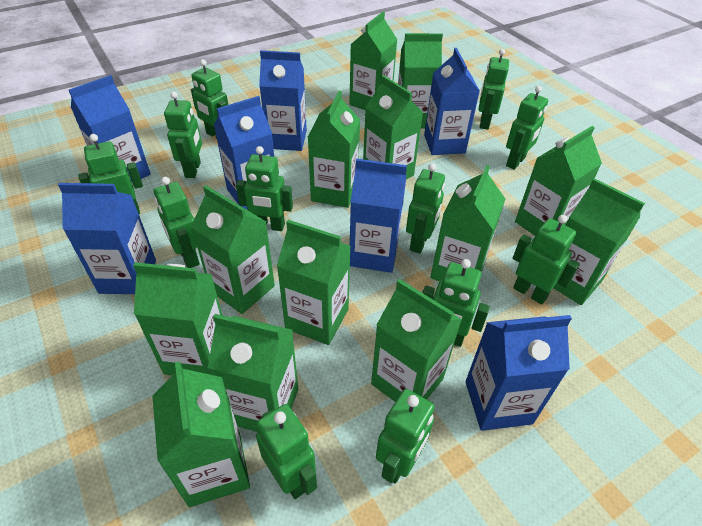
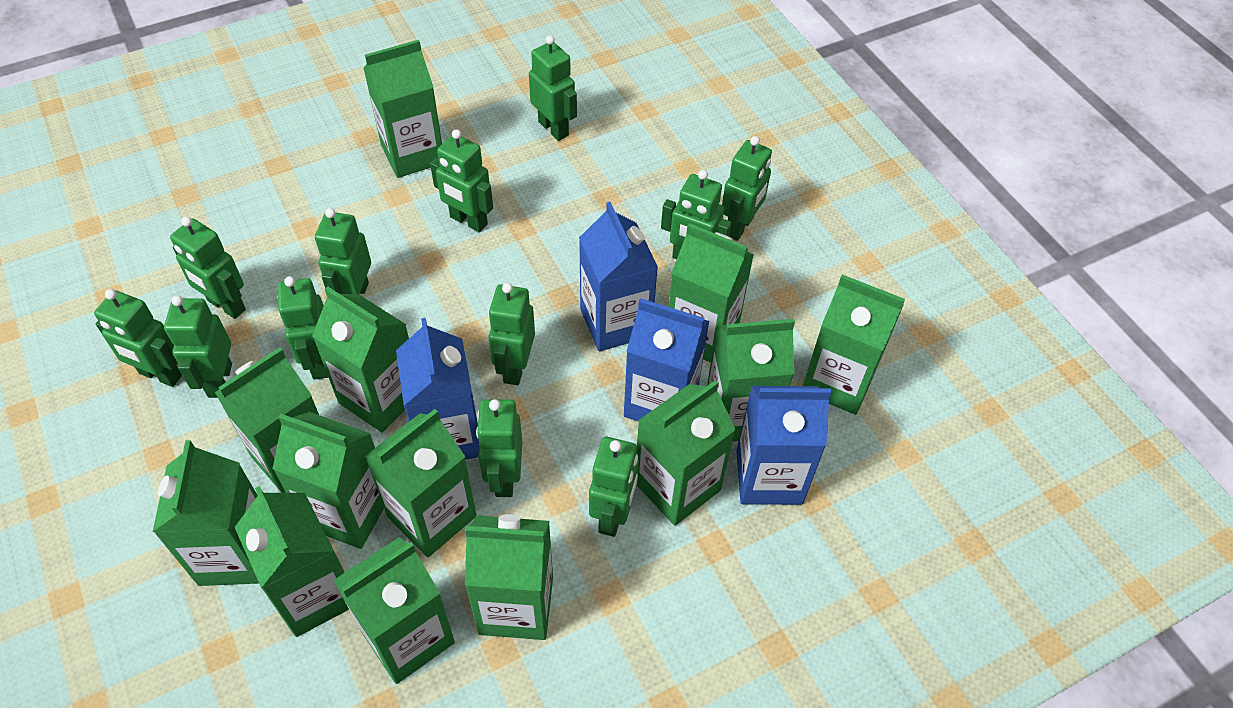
blue carton: 7 -> 4

